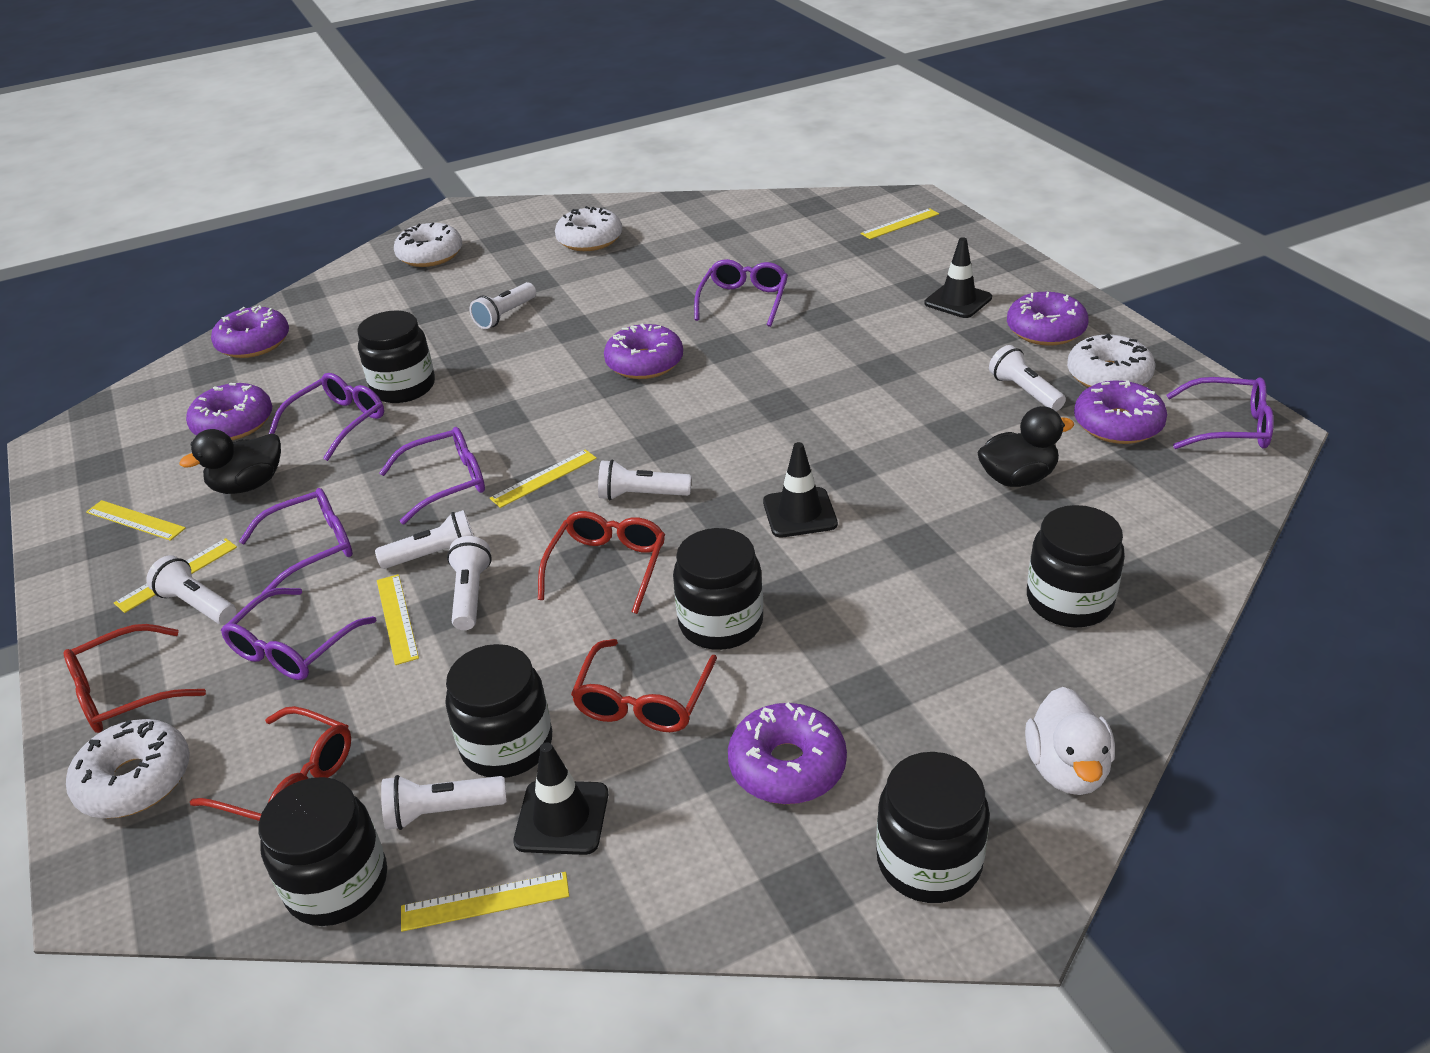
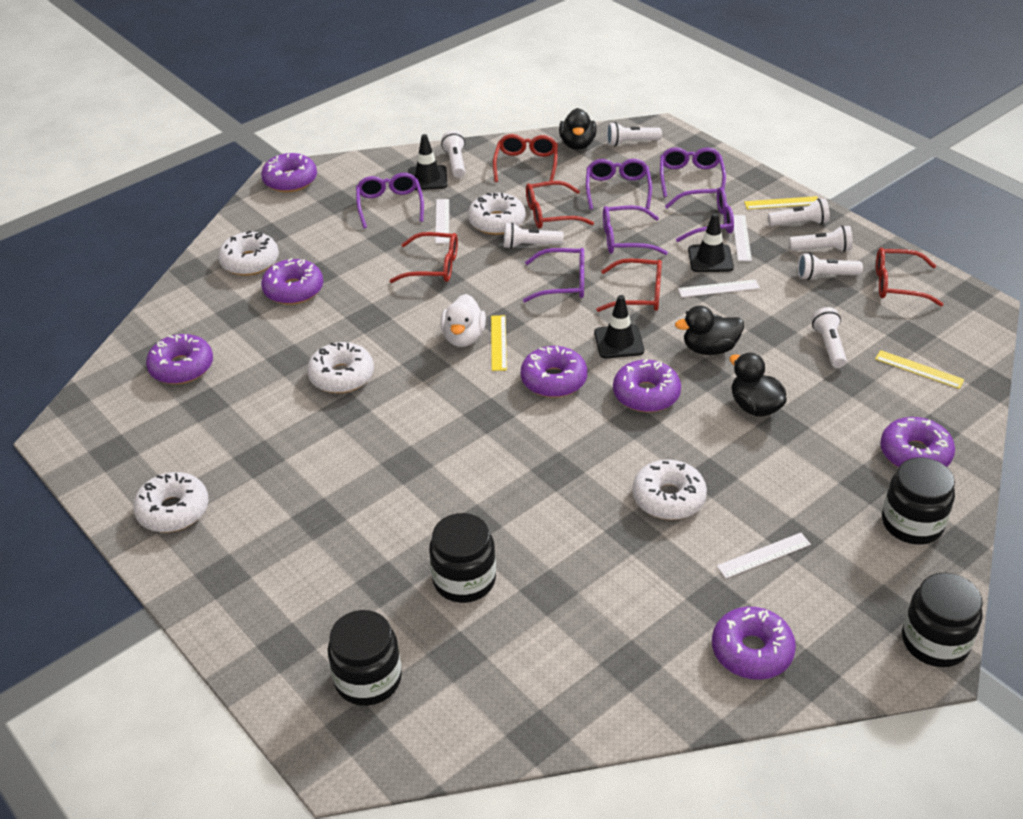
black duck: 2 -> 3
black jar: 6 -> 4
purple donut: 6 -> 7
red glasses: 4 -> 5
white donut: 4 -> 5
white ruler: 0 -> 4
yellow ruler: 6 -> 3

